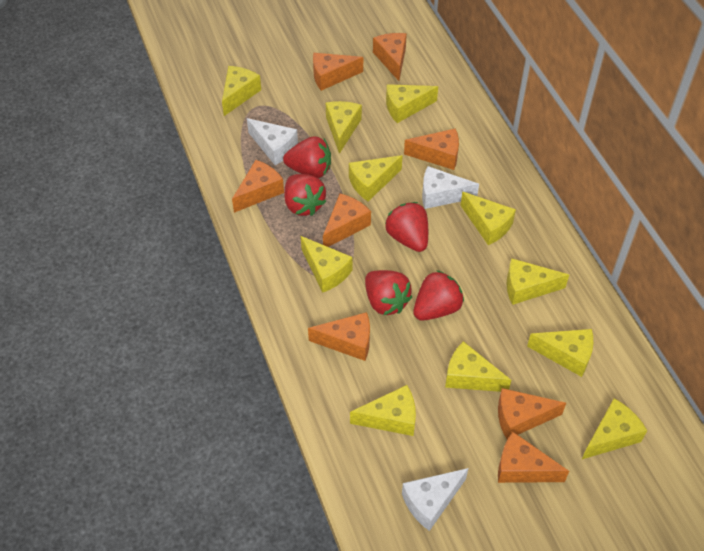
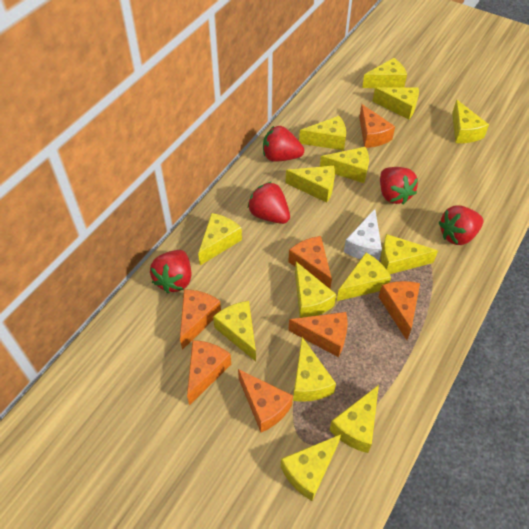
orange cheese: 8 -> 7
white cheese: 3 -> 1
yellow cheese: 11 -> 14

